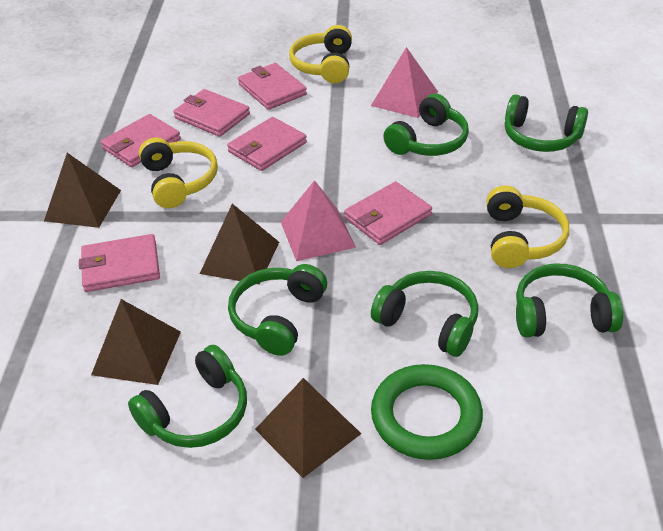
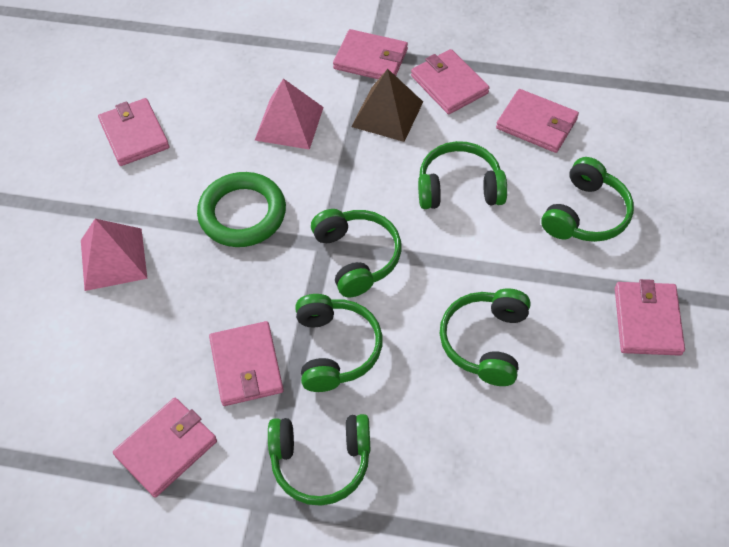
brown pyramid: 4 -> 1
pink wallet: 6 -> 7
yellow headphones: 3 -> 0

